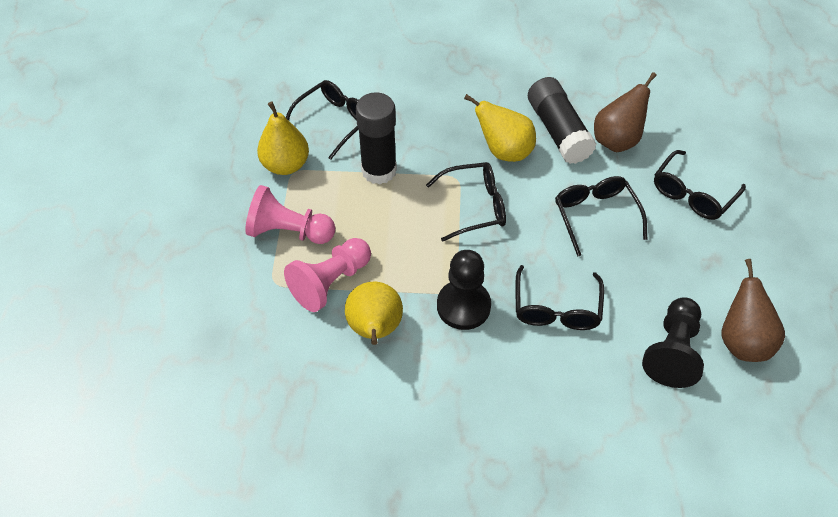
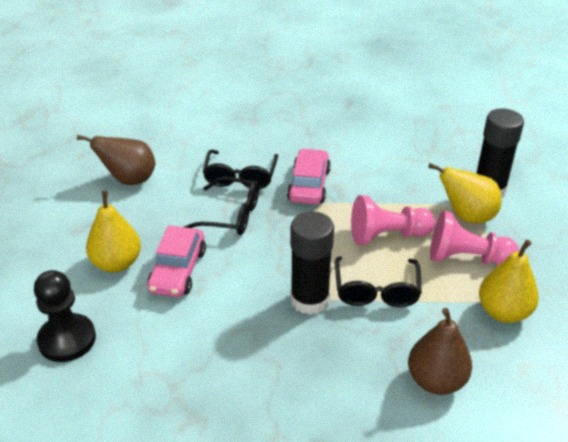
black glasses: 5 -> 3
black pawn: 2 -> 1
pink car: 0 -> 2

